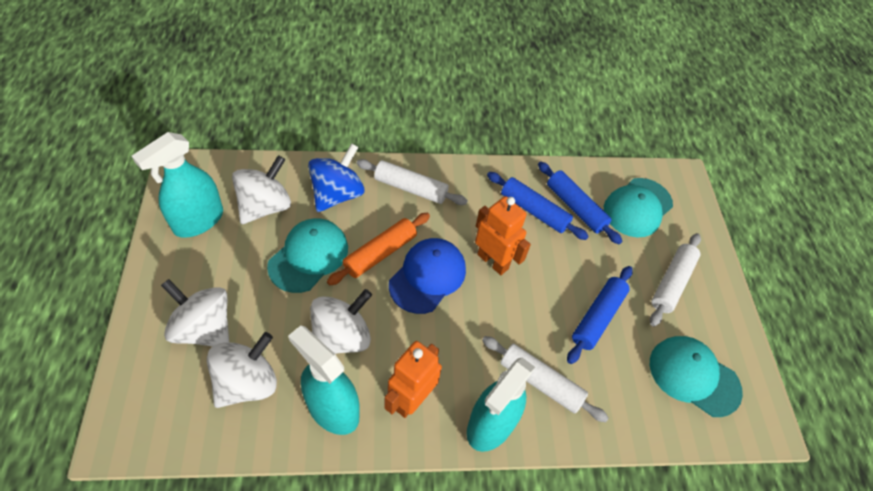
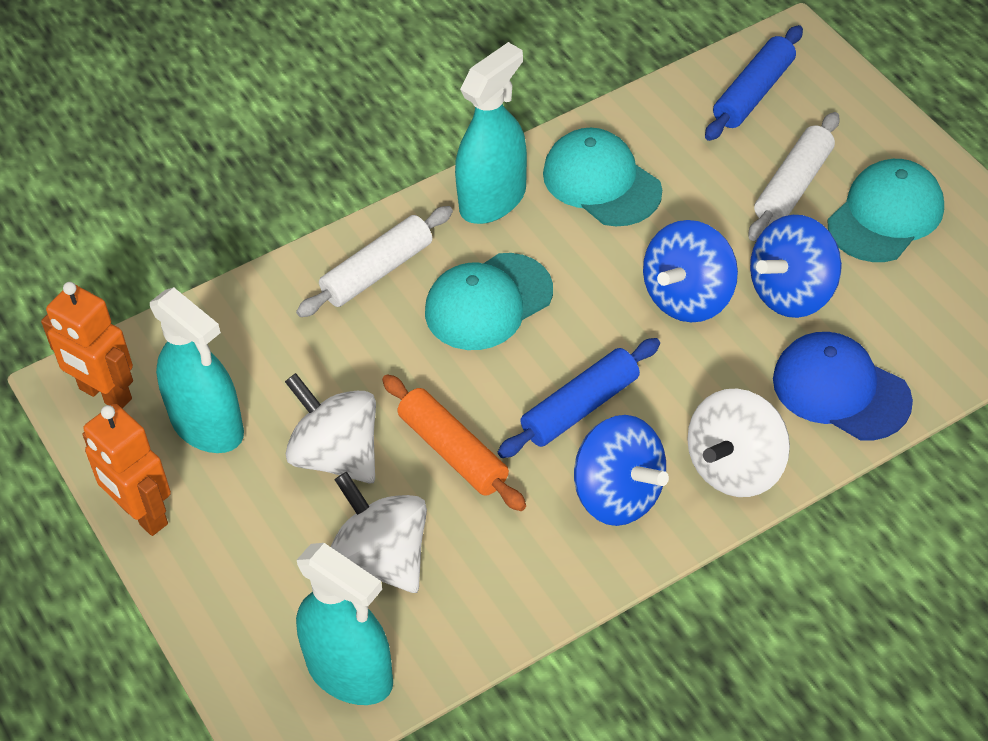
blue rolling pin: 3 -> 2
blue spinning top: 1 -> 3
white rolling pin: 3 -> 2
white spinning top: 4 -> 3

